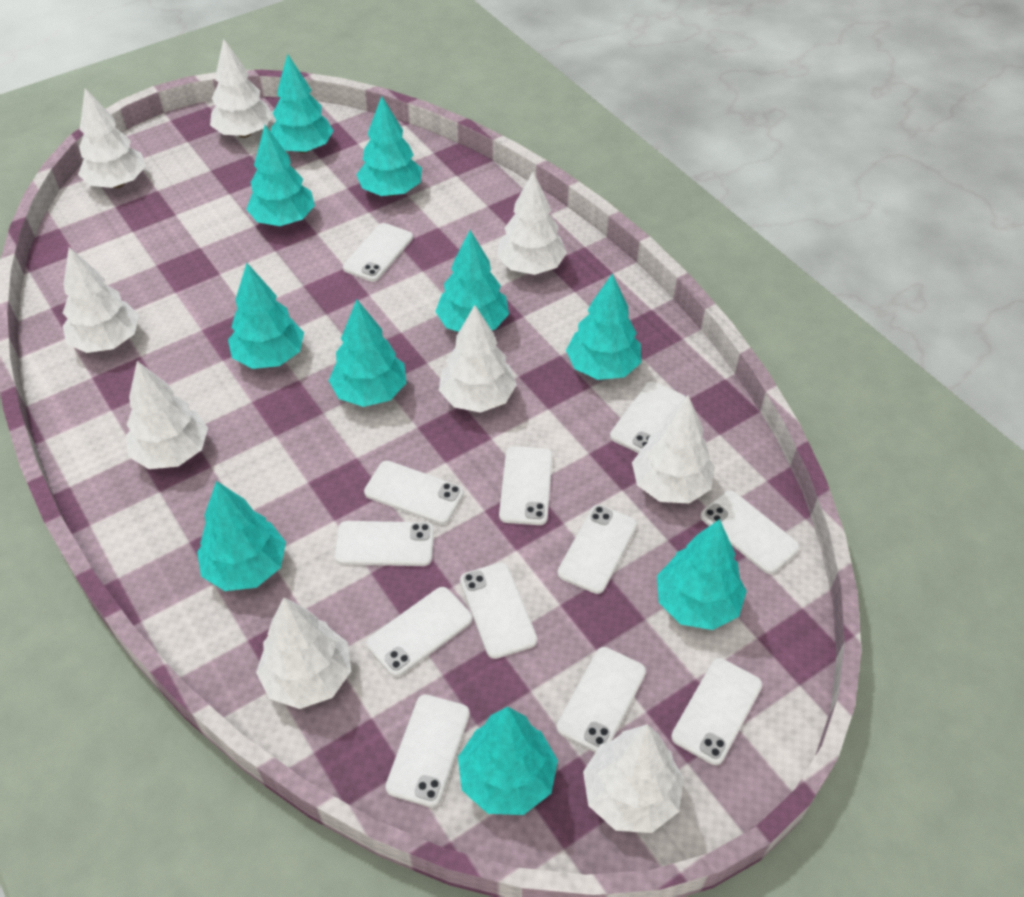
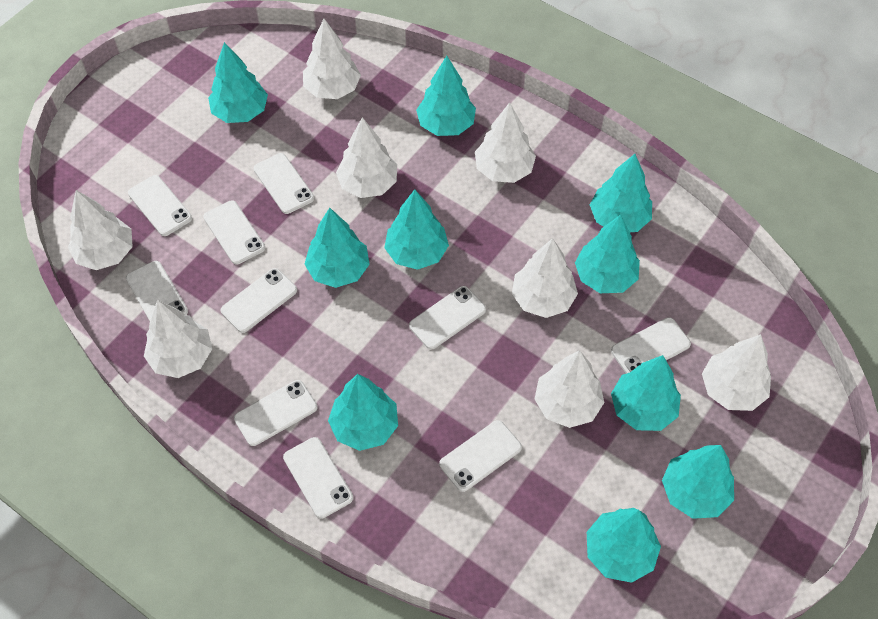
white phone: 12 -> 10
white tree: 9 -> 8

